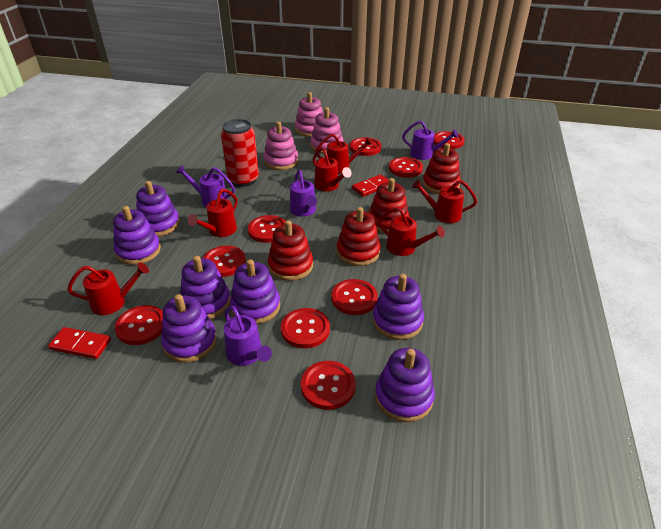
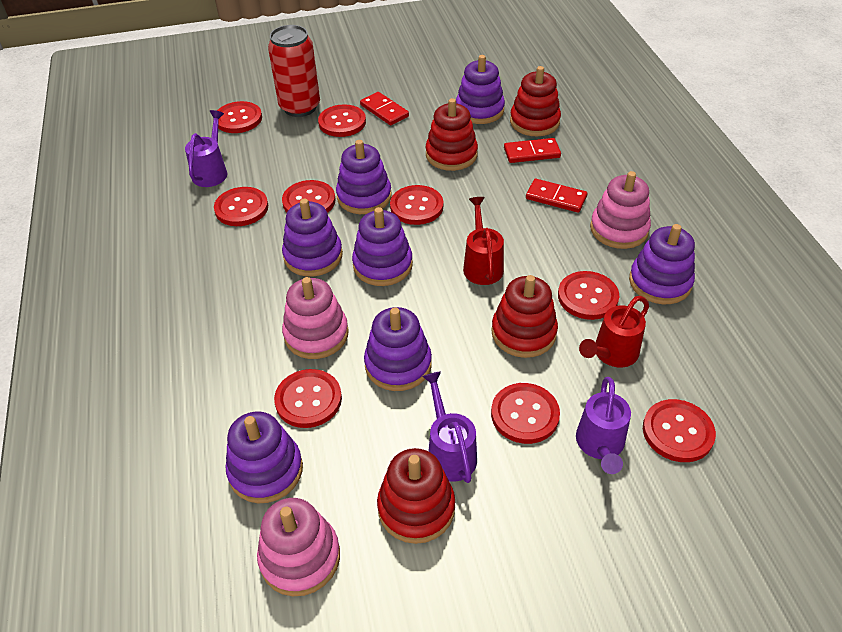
purple watering can: 4 -> 3
red domino: 2 -> 3
red watering can: 6 -> 2

